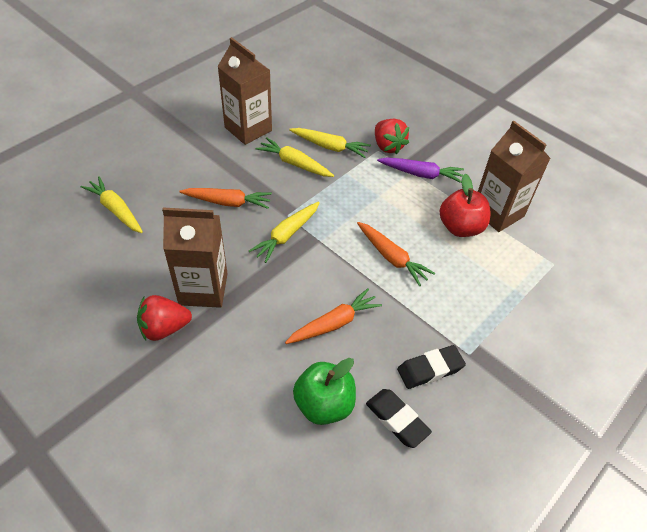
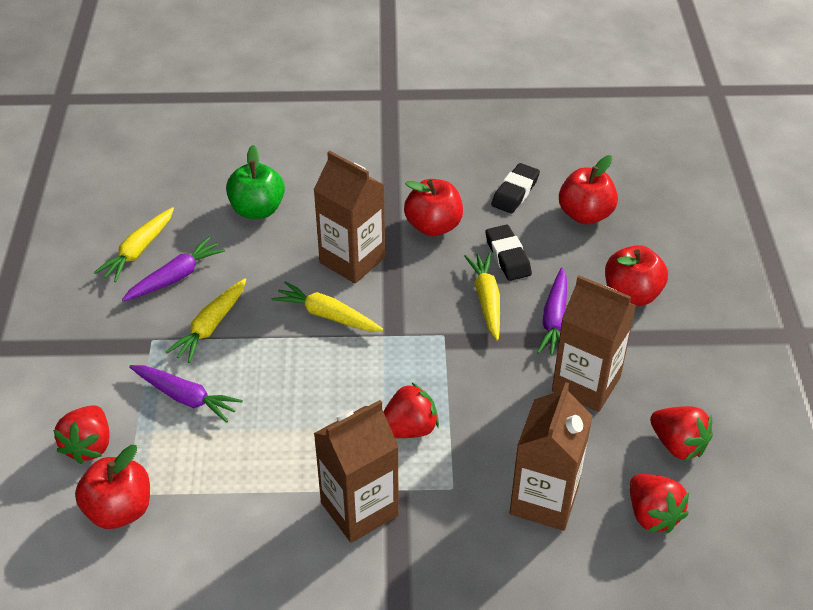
brown carton: 3 -> 4
orange carrot: 3 -> 0
purple carrot: 1 -> 3
red apple: 1 -> 4
red strawberry: 2 -> 4

